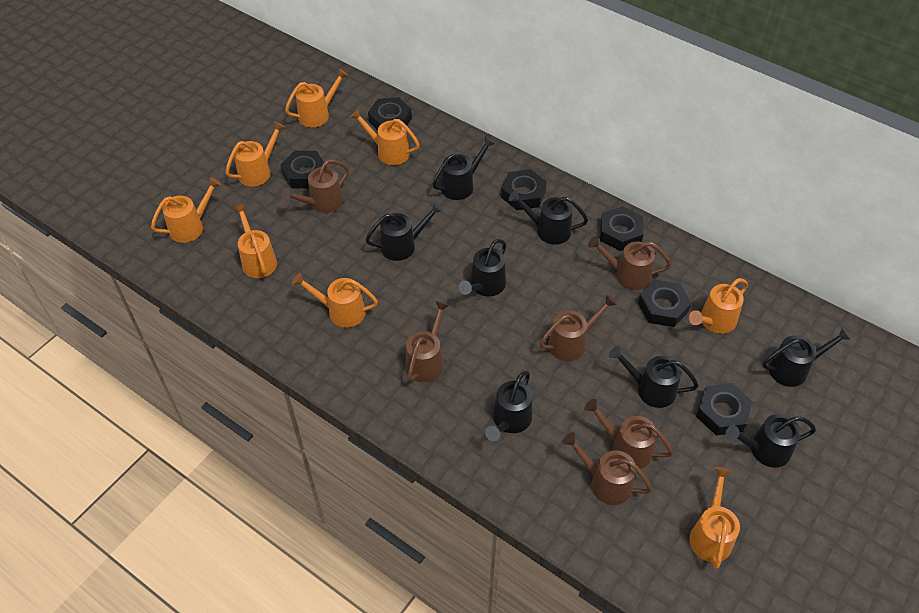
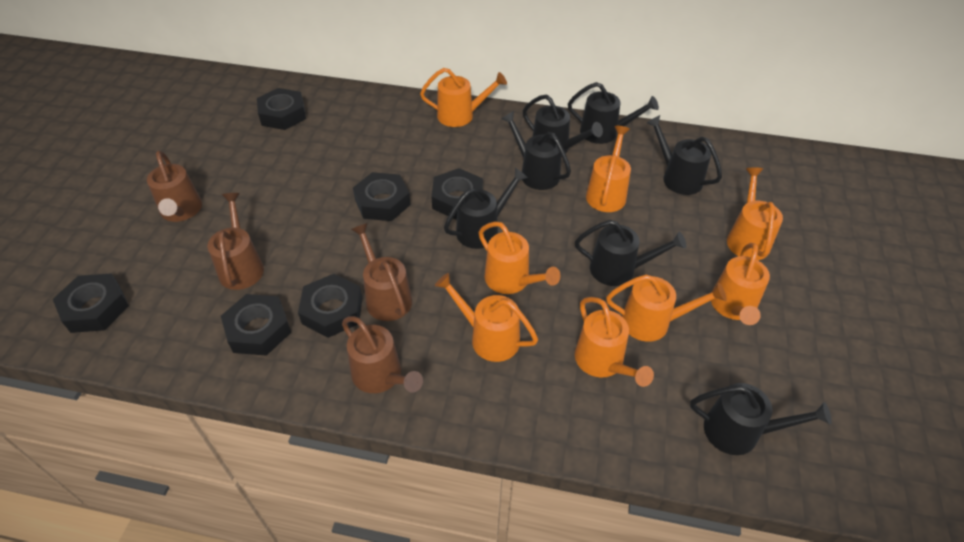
black watering can: 8 -> 7
brown watering can: 6 -> 4

